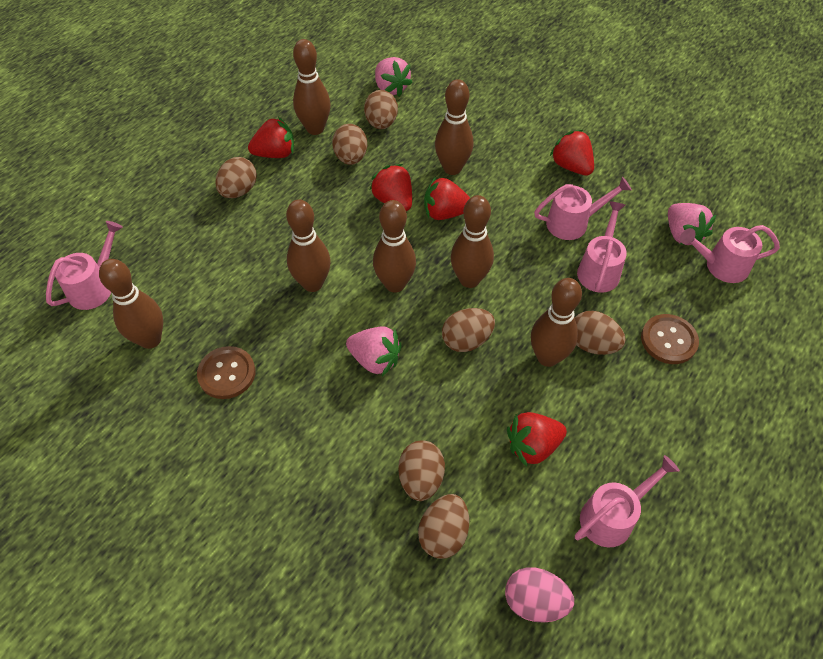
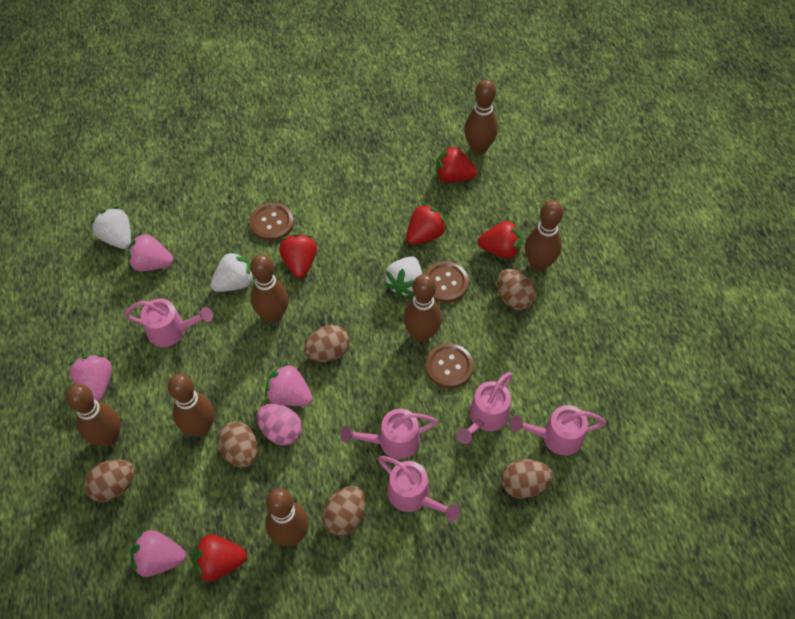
brown button: 2 -> 3
brown egg: 7 -> 6
pink strawberry: 3 -> 4
white strawberry: 0 -> 3

